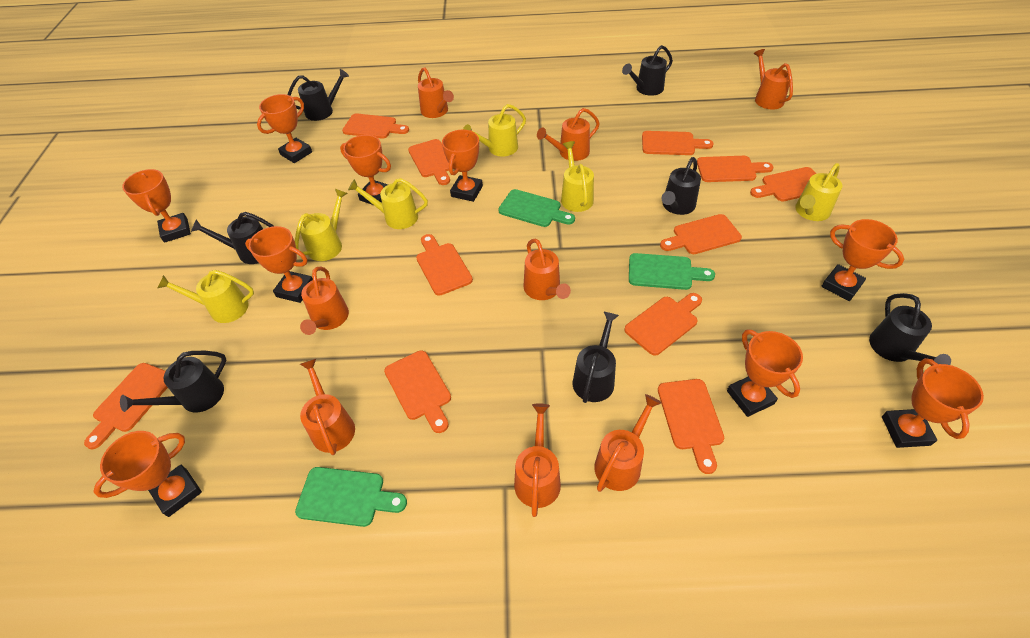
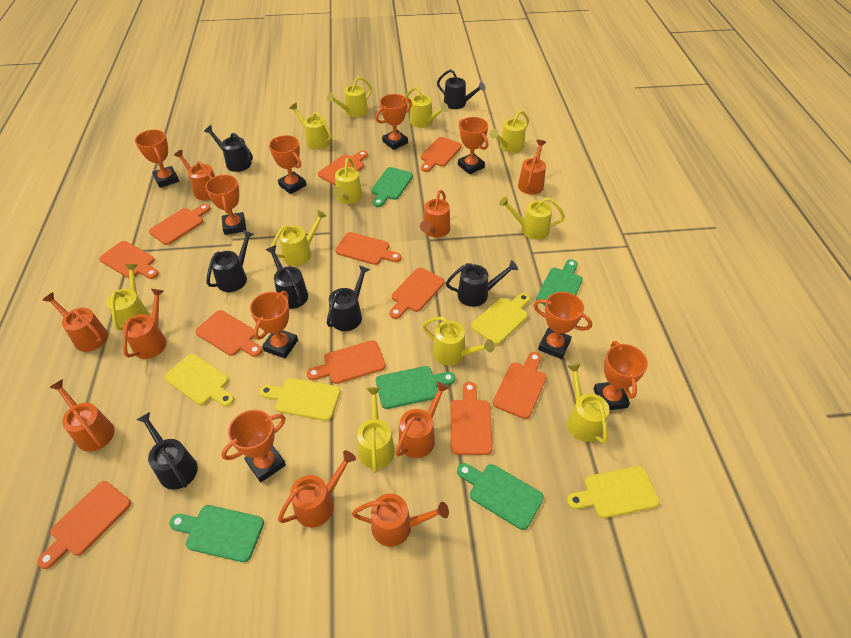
green cutting board: 3 -> 5
orange watering can: 8 -> 9
yellow cutting board: 0 -> 4
yellow watering can: 6 -> 11

